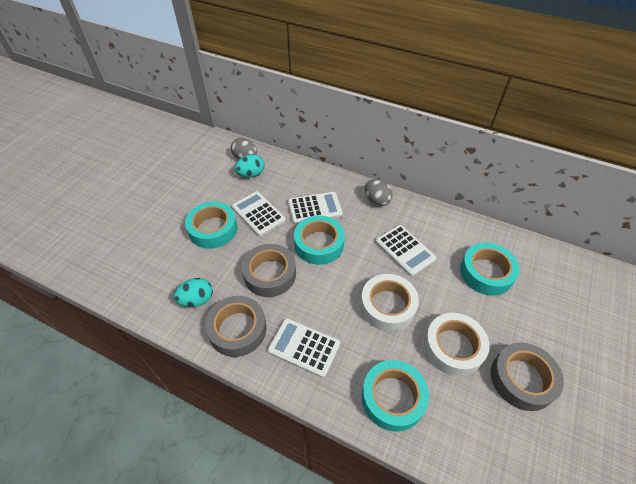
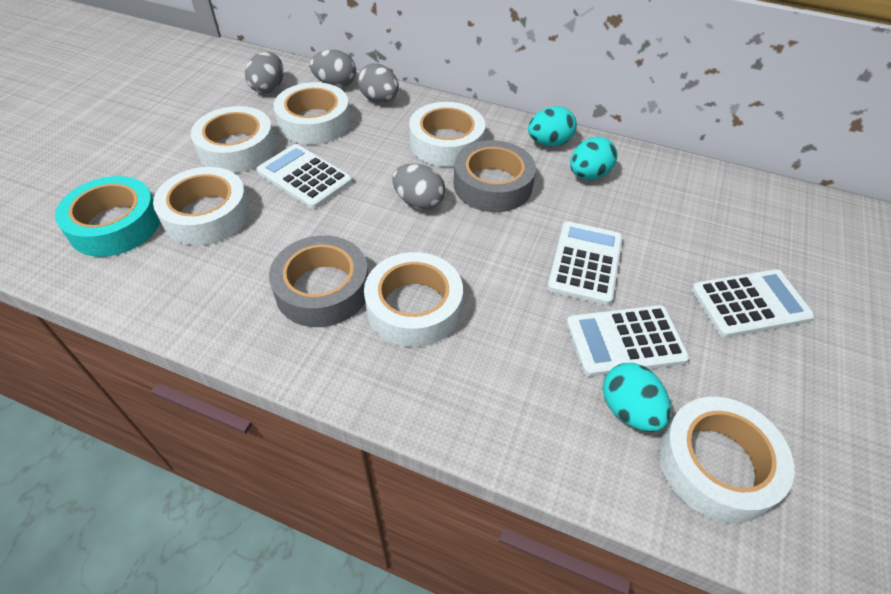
grey egg: 2 -> 4
grey tape: 3 -> 2
turquoise egg: 2 -> 3
turquoise tape: 4 -> 1
white tape: 2 -> 6

